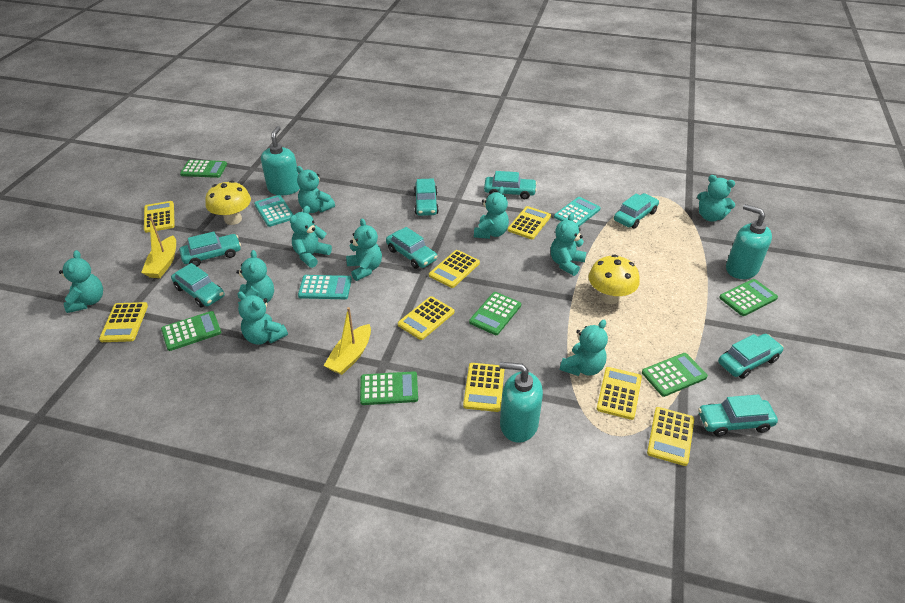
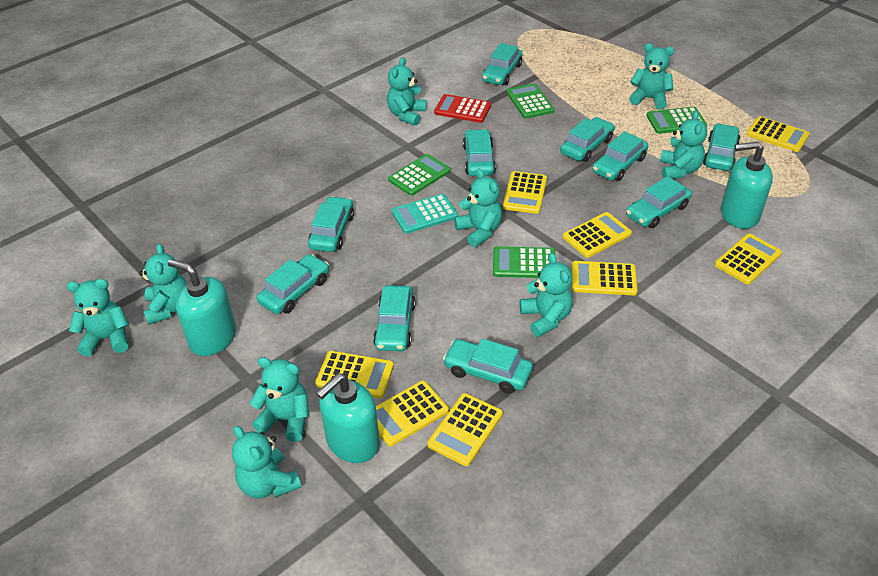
green calculator: 6 -> 4
red calculator: 0 -> 1
turquoise calculator: 3 -> 1
turquoise car: 8 -> 10
turquoise teddy bear: 10 -> 9
yellow boat: 2 -> 0
yellow mushroom: 2 -> 0

